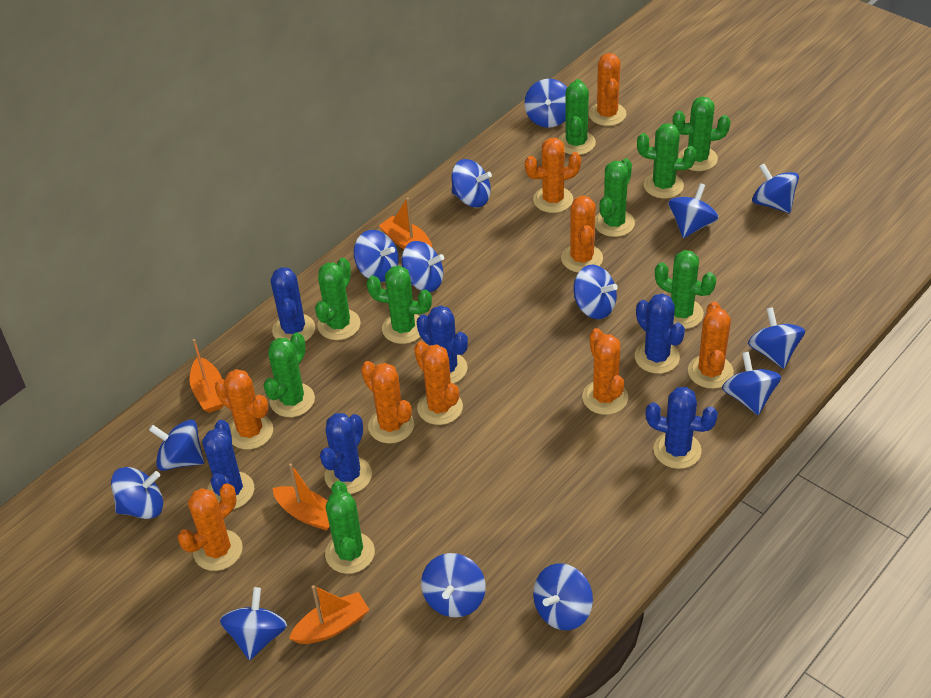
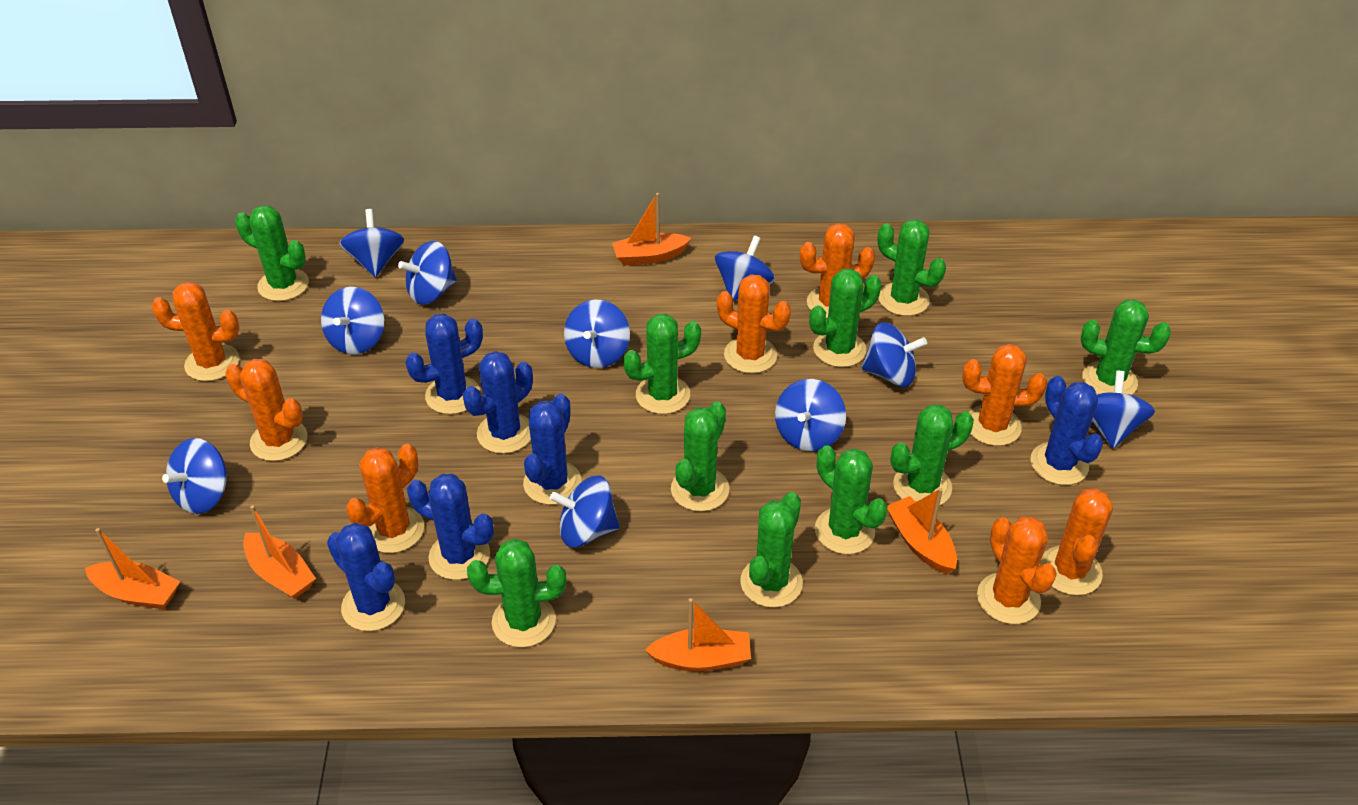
blue spinning top: 14 -> 10
green cactus: 9 -> 10
orange boat: 4 -> 5
orange cactus: 9 -> 8

